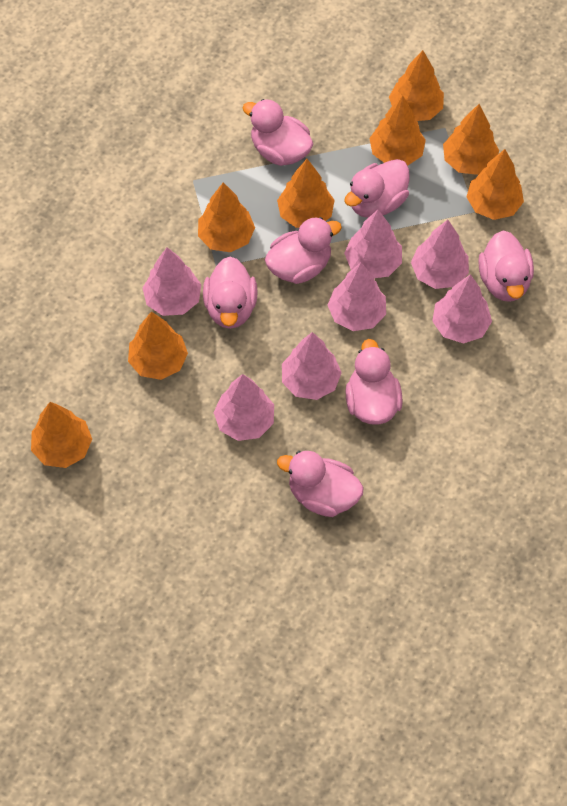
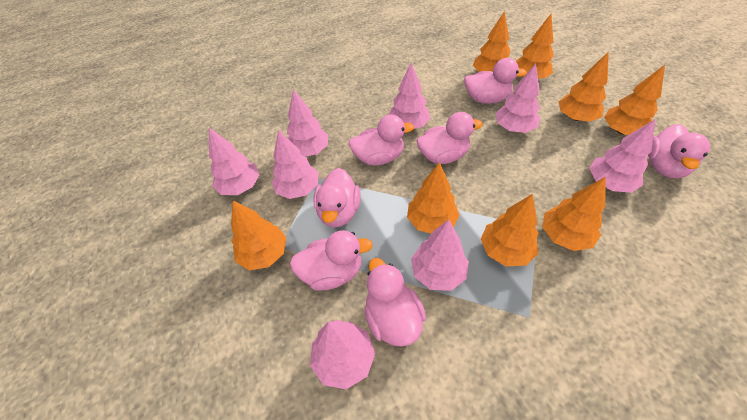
pink tree: 7 -> 8

